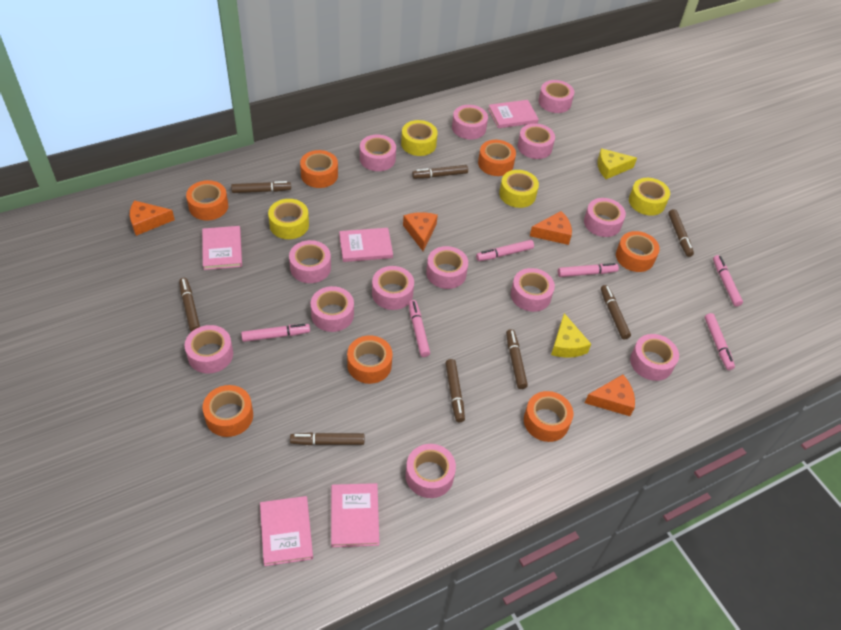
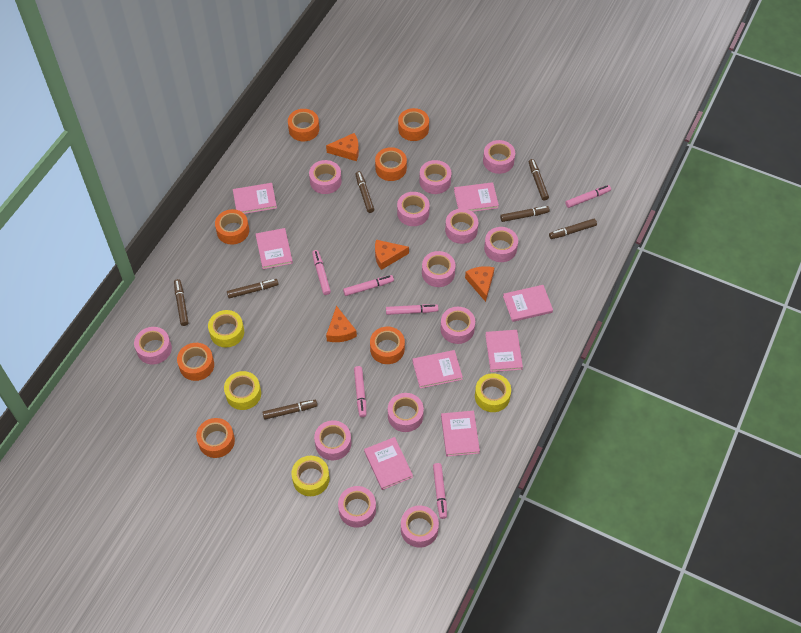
brown marker: 8 -> 7
pink book: 5 -> 8
yellow cheese: 2 -> 0

